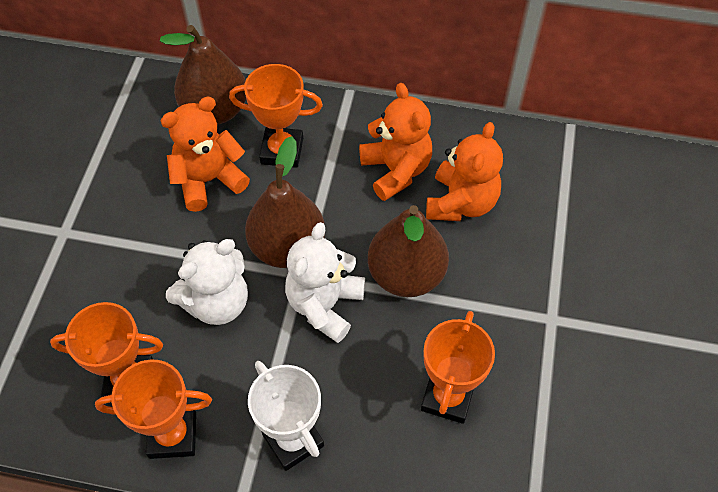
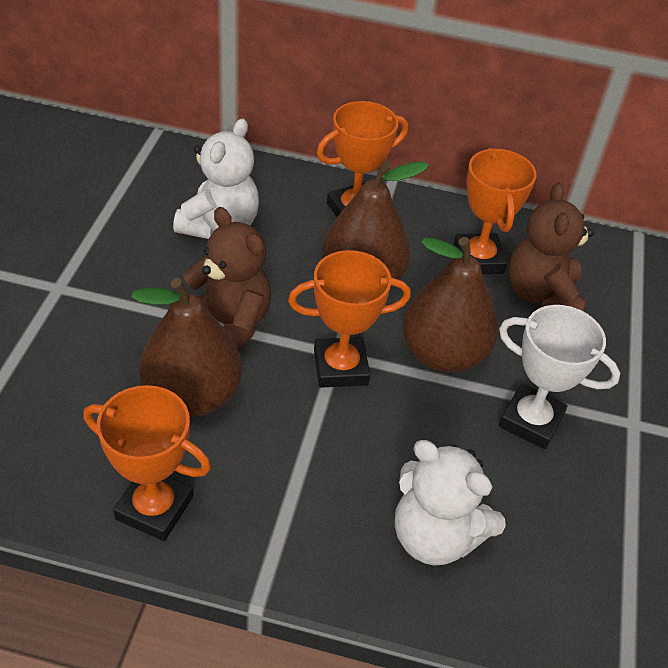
brown teddy bear: 0 -> 2
orange teddy bear: 3 -> 0

